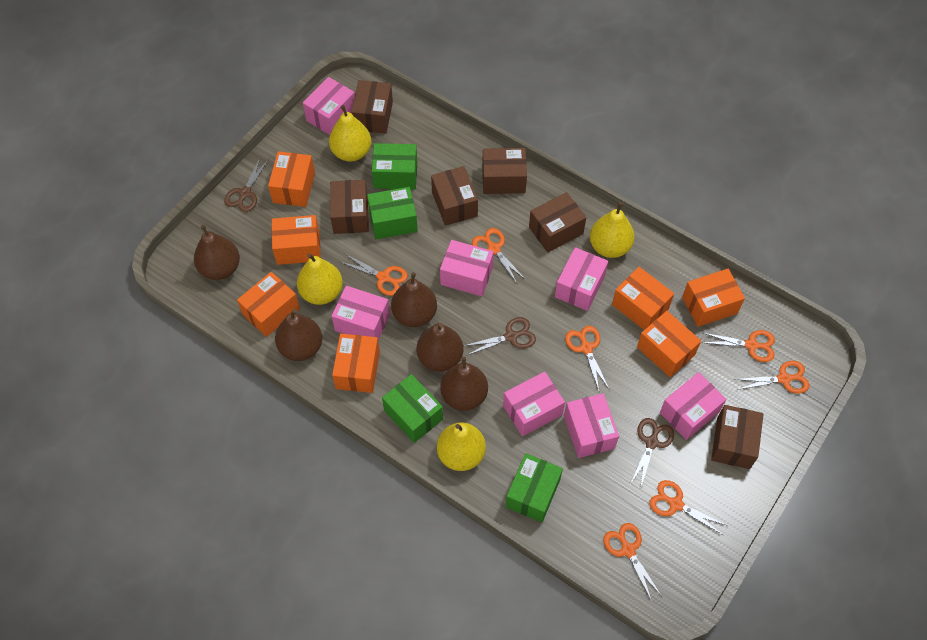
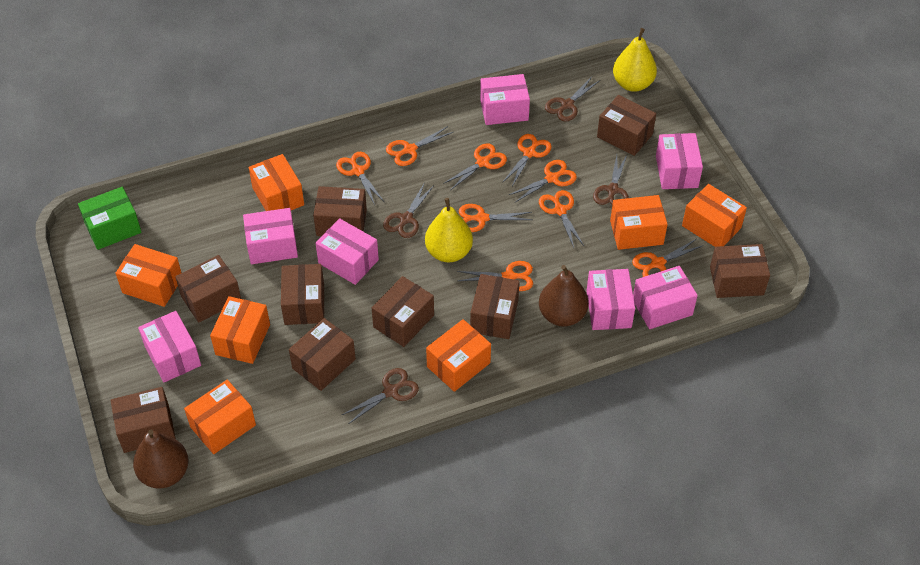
brown box: 6 -> 9
brown pear: 5 -> 2
brown scissors: 3 -> 4
green box: 4 -> 1
orange scissors: 7 -> 9
yellow pear: 4 -> 2

